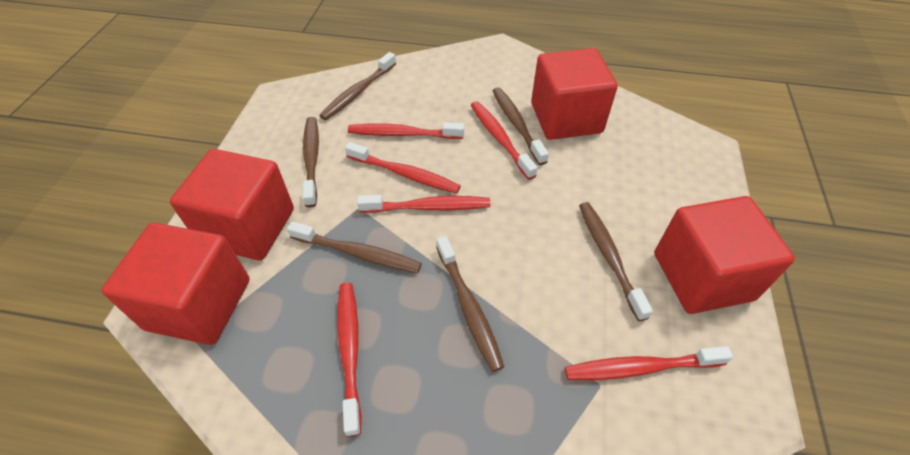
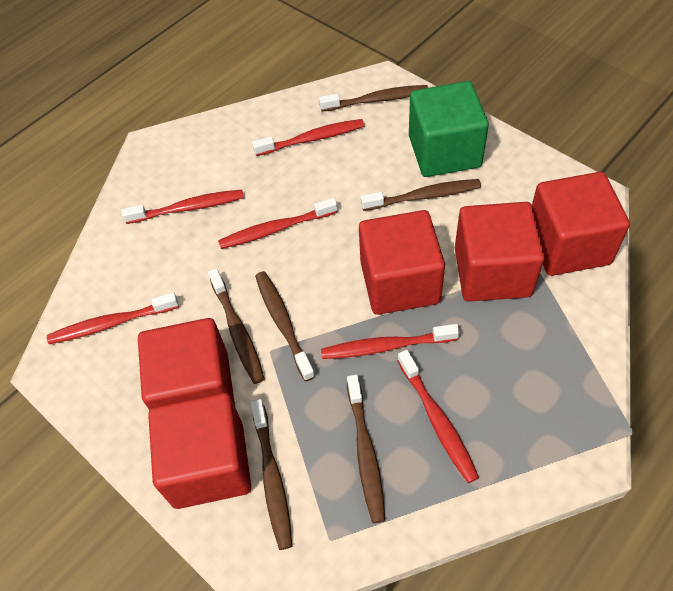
green cube: 0 -> 1
red cube: 4 -> 5

